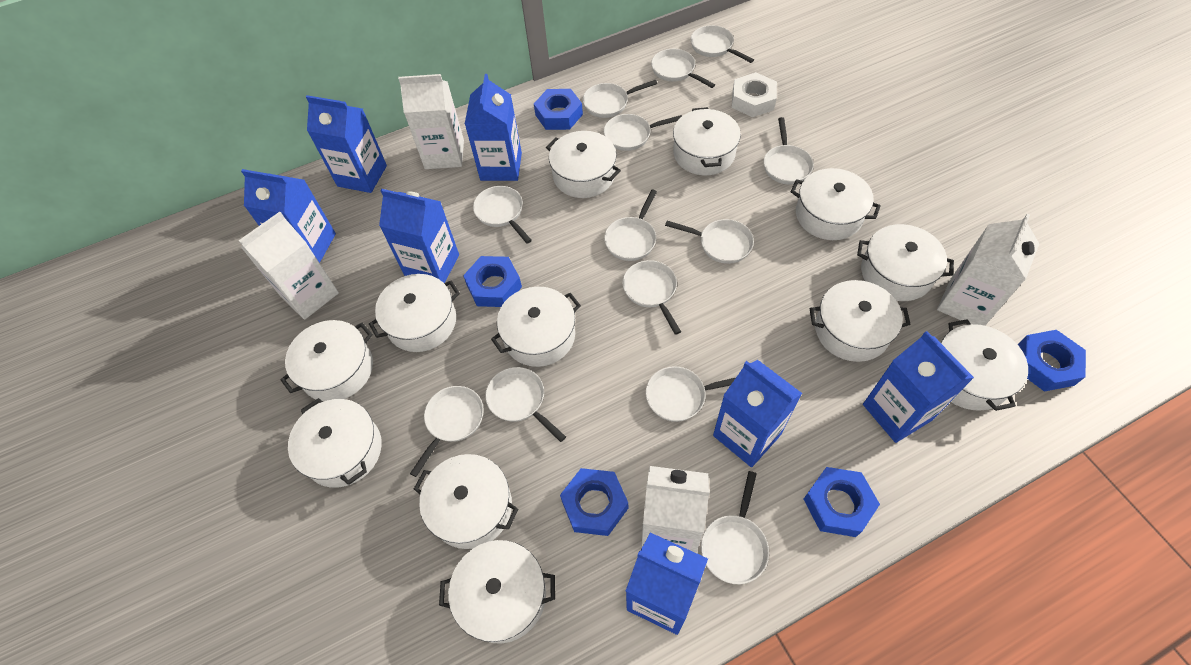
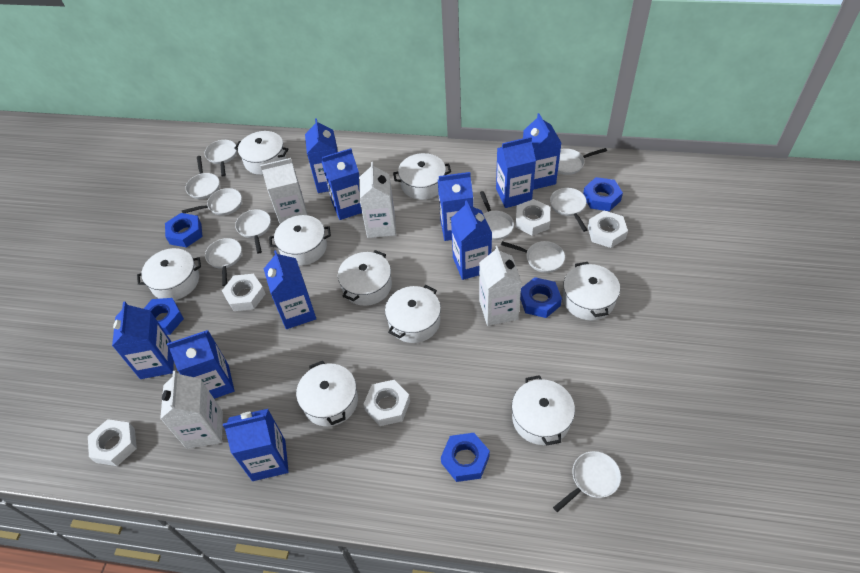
blue carton: 7 -> 10
white nut: 1 -> 5
white pan: 13 -> 10
white pot: 12 -> 9

